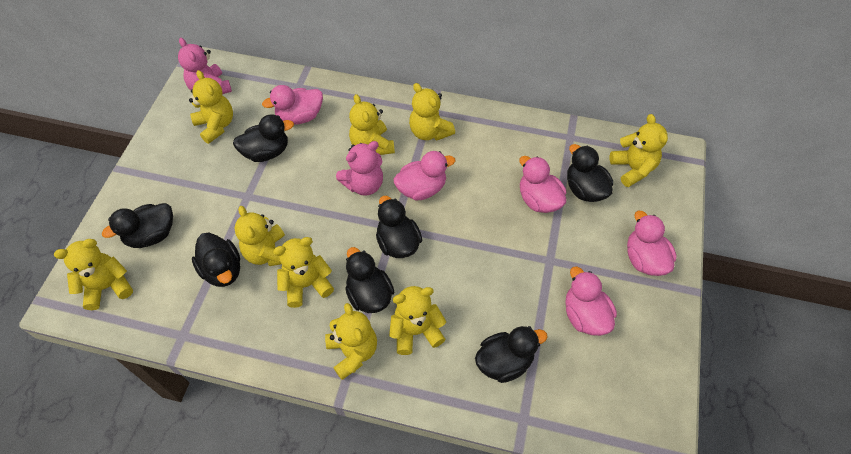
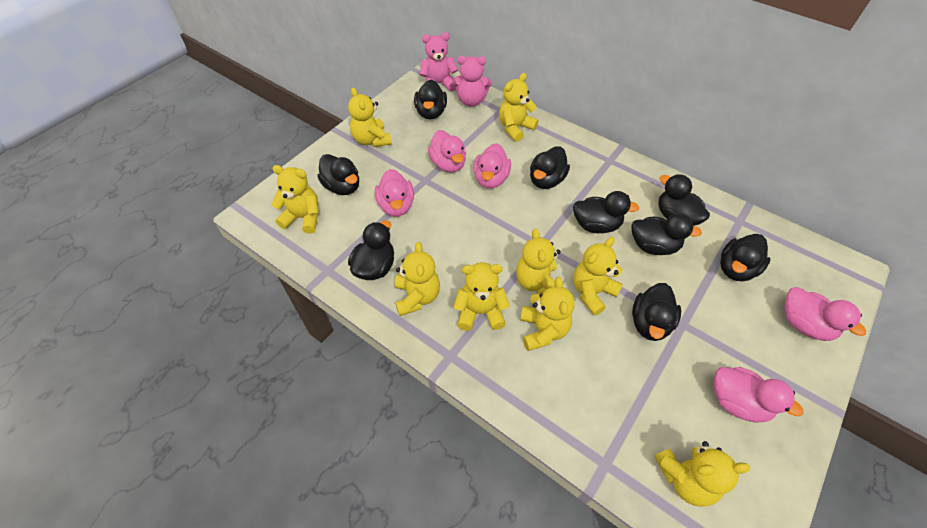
black duck: 7 -> 9

